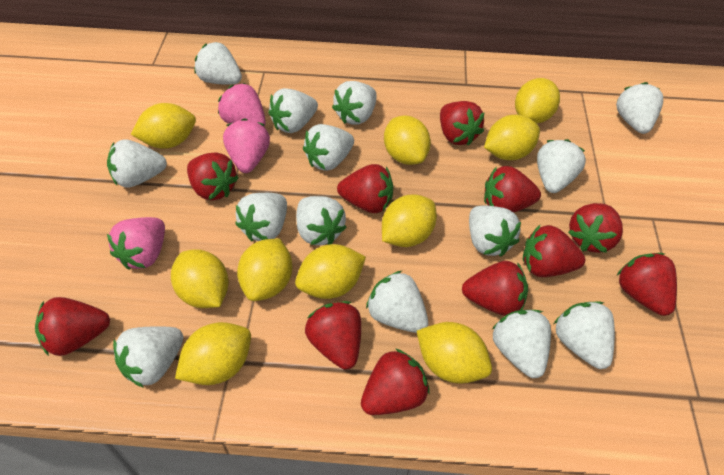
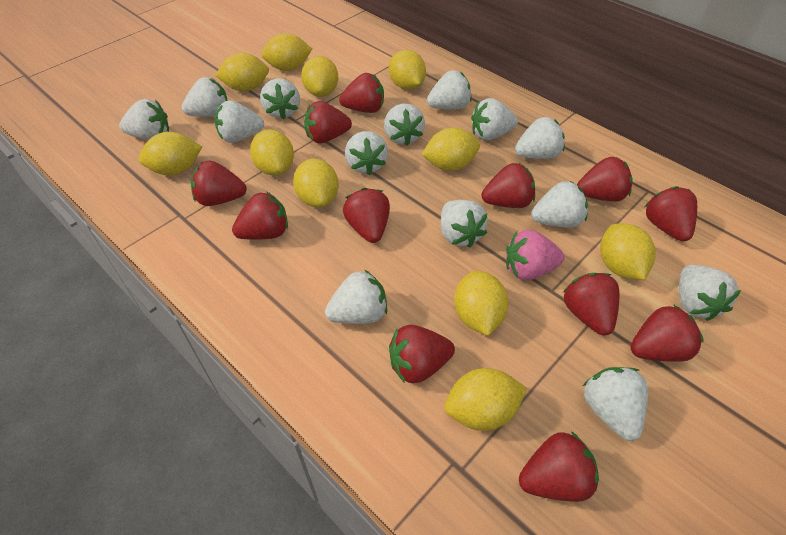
pink strawberry: 3 -> 1
red strawberry: 11 -> 12
yellow lemon: 10 -> 11

